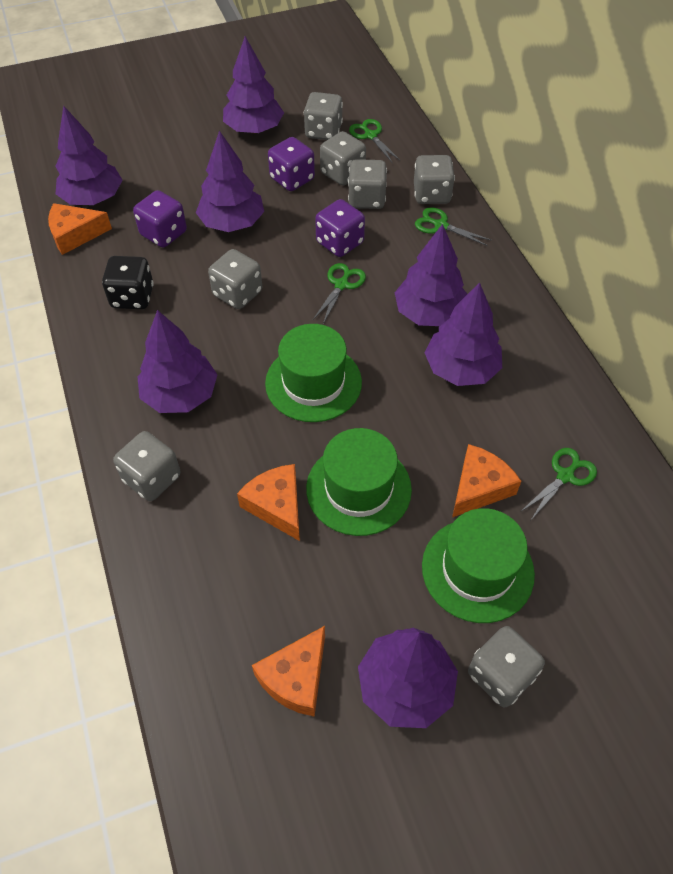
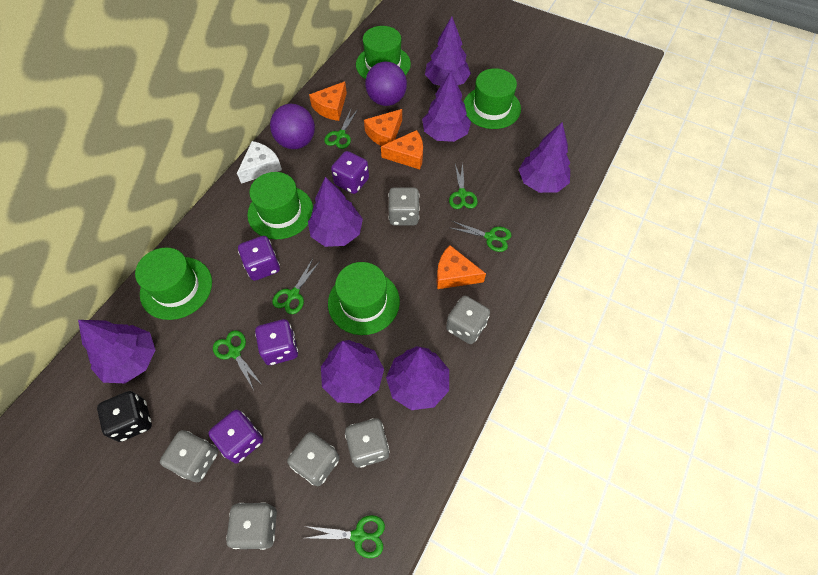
green hat: 3 -> 5
green scissors: 4 -> 6
grey dice: 7 -> 6
purple ball: 0 -> 2
purple dice: 3 -> 4
white cheese: 0 -> 1

